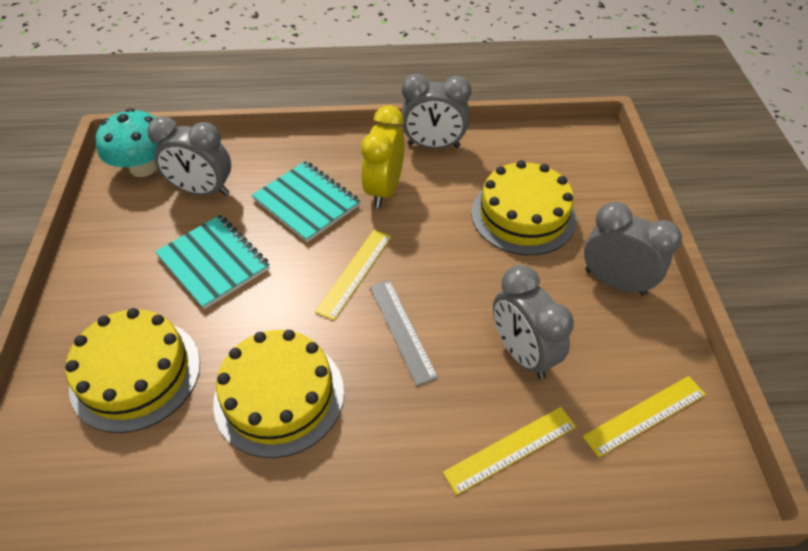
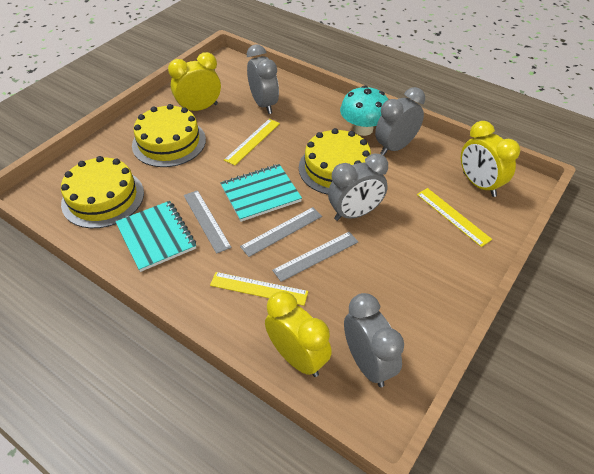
grey ruler: 1 -> 3
yellow clock: 1 -> 3

